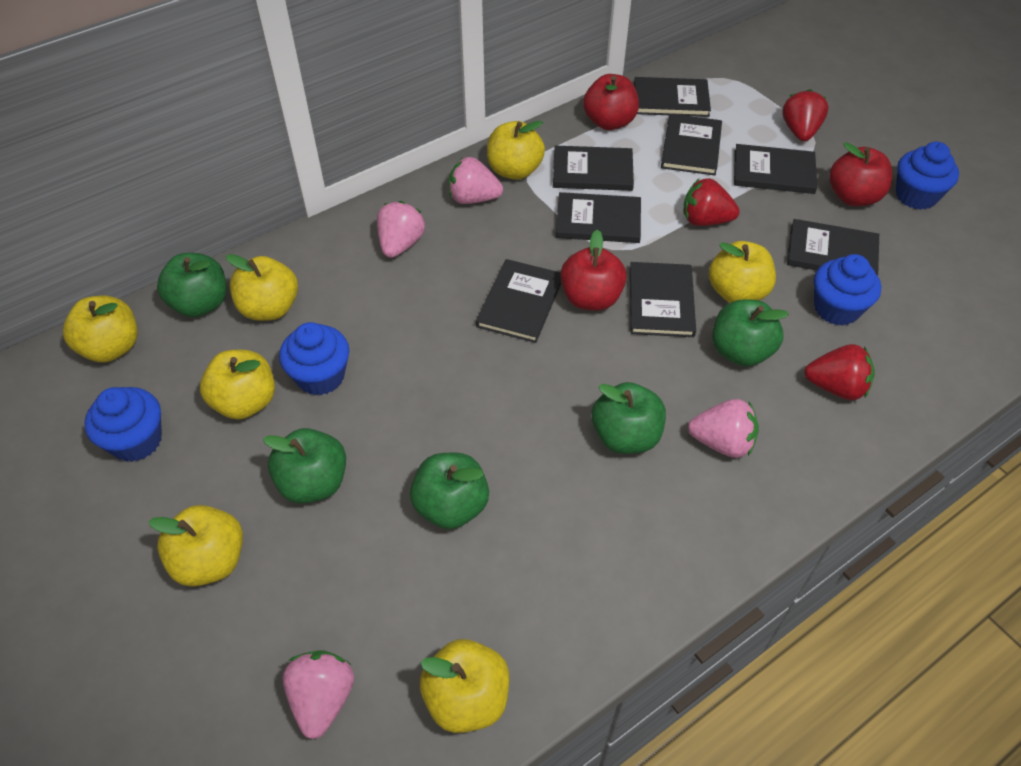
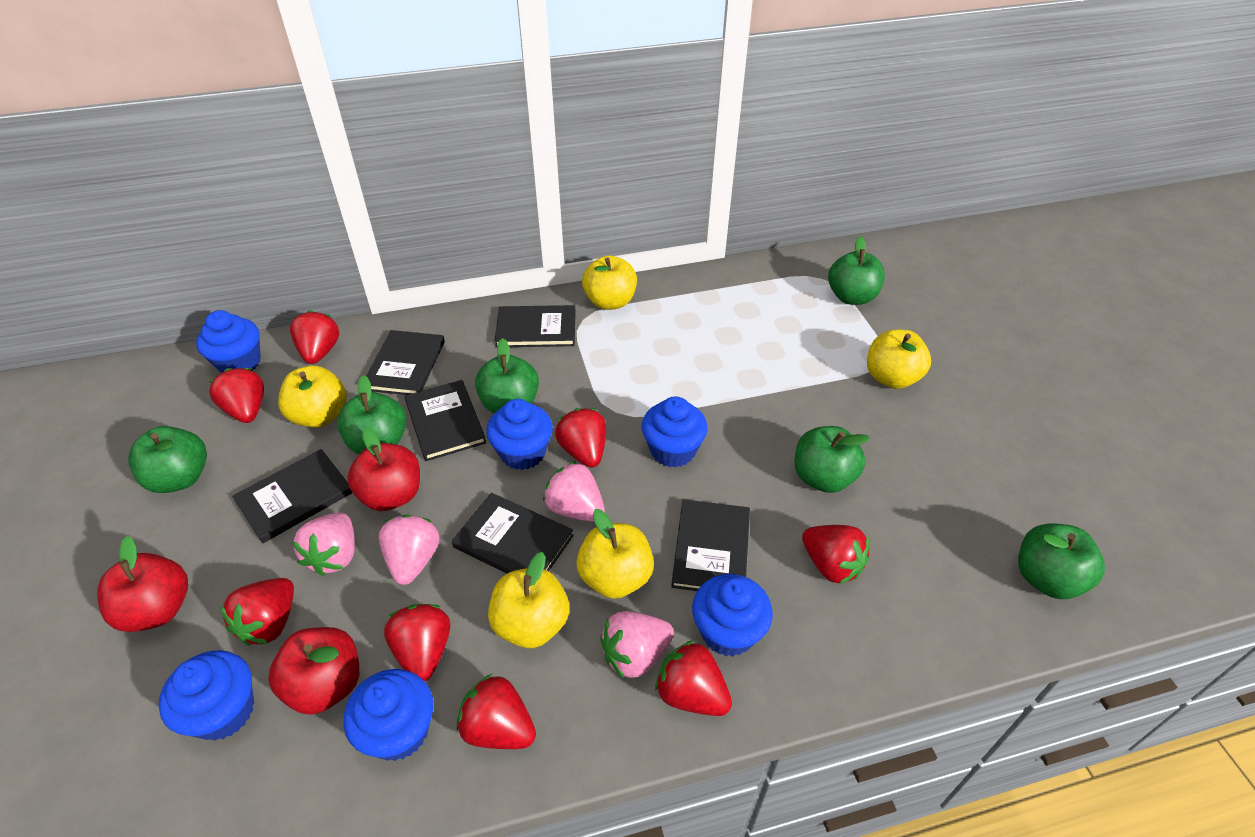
black book: 8 -> 6
blue cupcake: 4 -> 6
green apple: 5 -> 6
red strawberry: 3 -> 8
yellow apple: 7 -> 5

